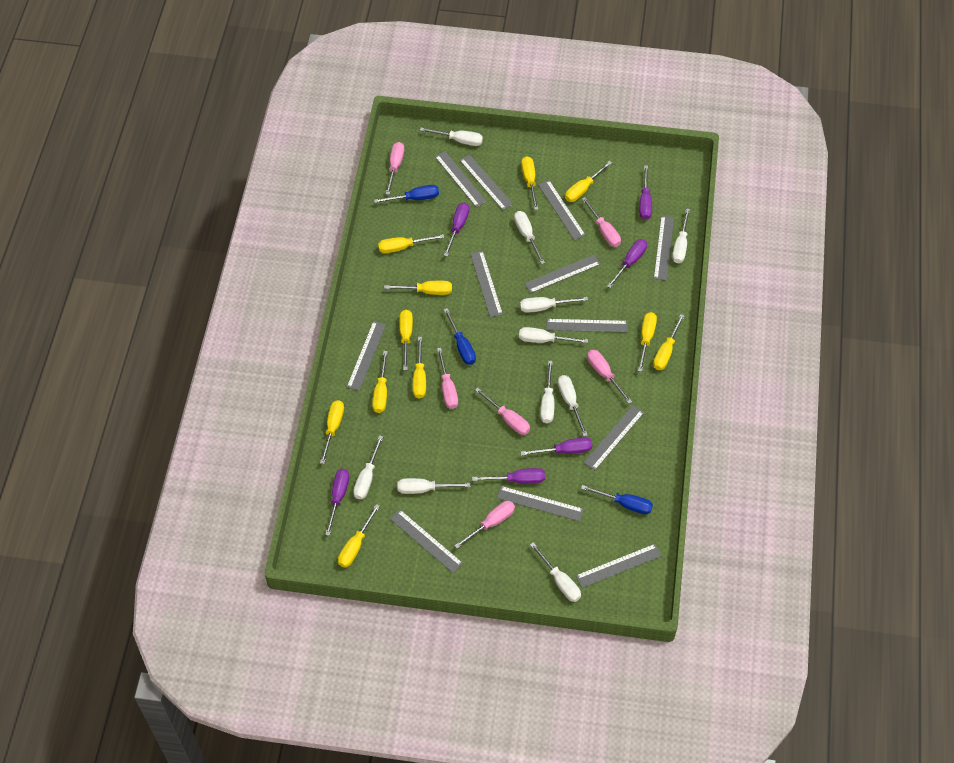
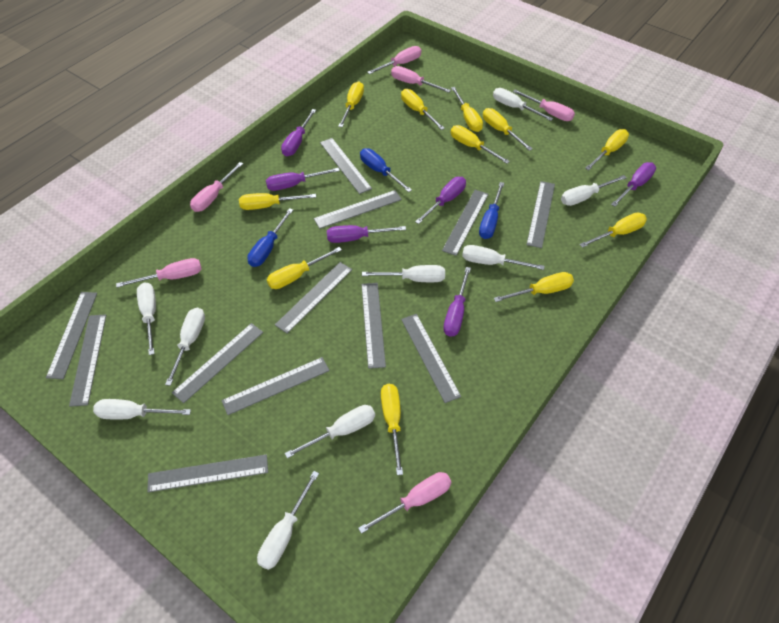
white screwdriver: 10 -> 9

